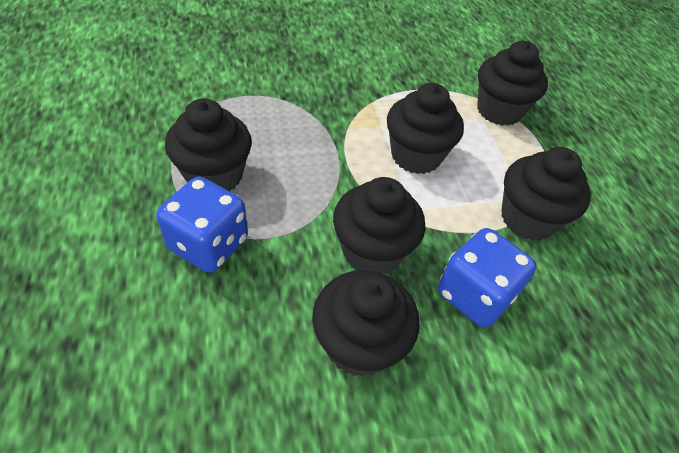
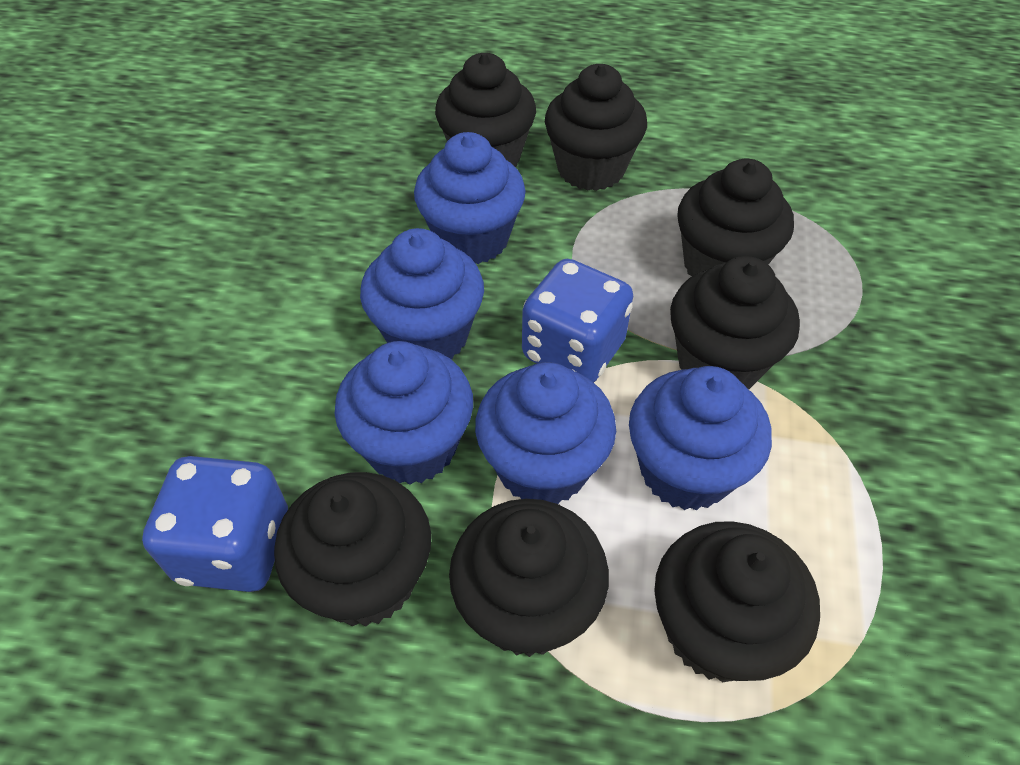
black cupcake: 6 -> 7
blue cupcake: 0 -> 5

